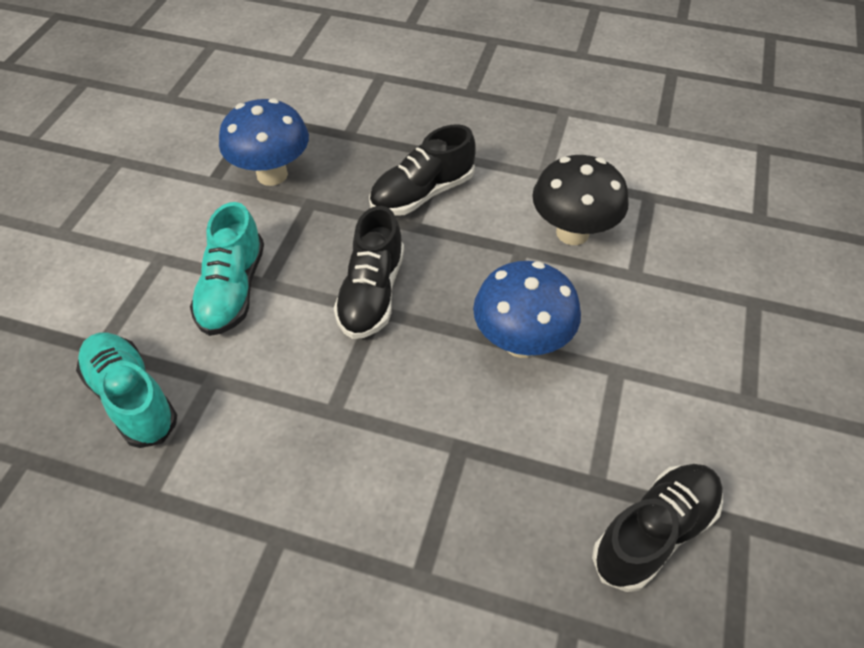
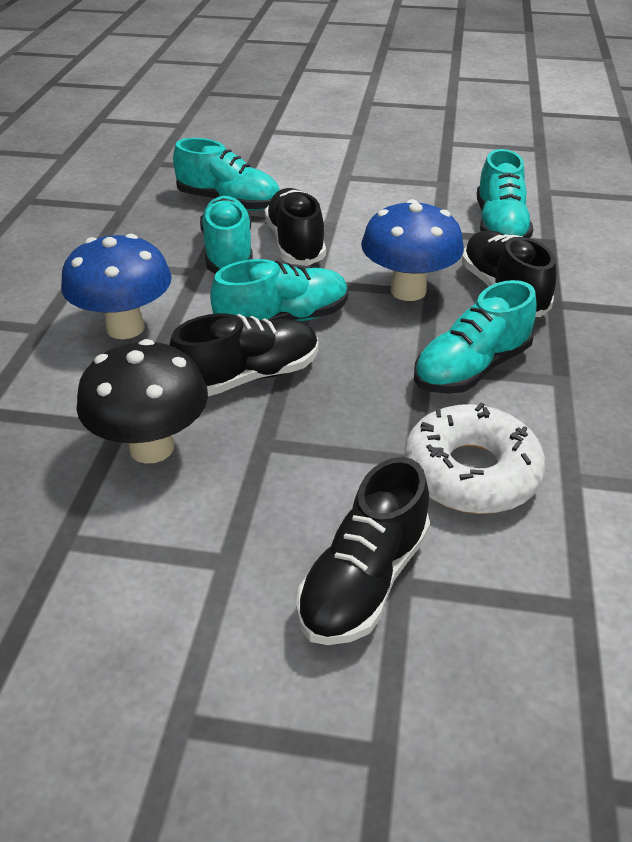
black shoe: 3 -> 4
turquoise shoe: 2 -> 5
white donut: 0 -> 1

